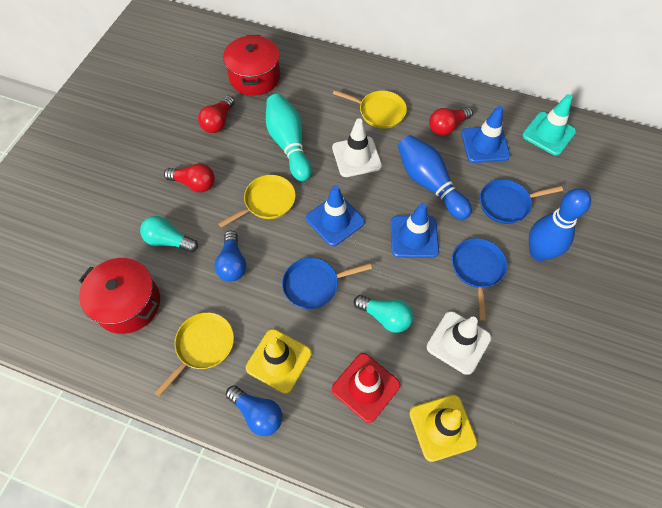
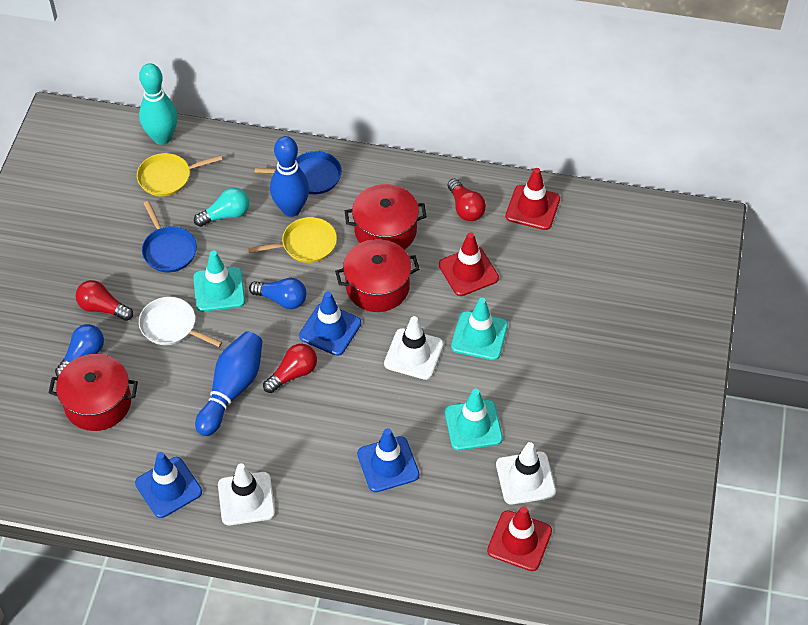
blue pan: 3 -> 2
red pot: 2 -> 3
red traffic cone: 1 -> 3
turquoise light bulb: 2 -> 1
turquoise traffic cone: 1 -> 3
white pan: 0 -> 1
white traffic cone: 2 -> 3
yellow pan: 3 -> 2
yellow traffic cone: 2 -> 0

